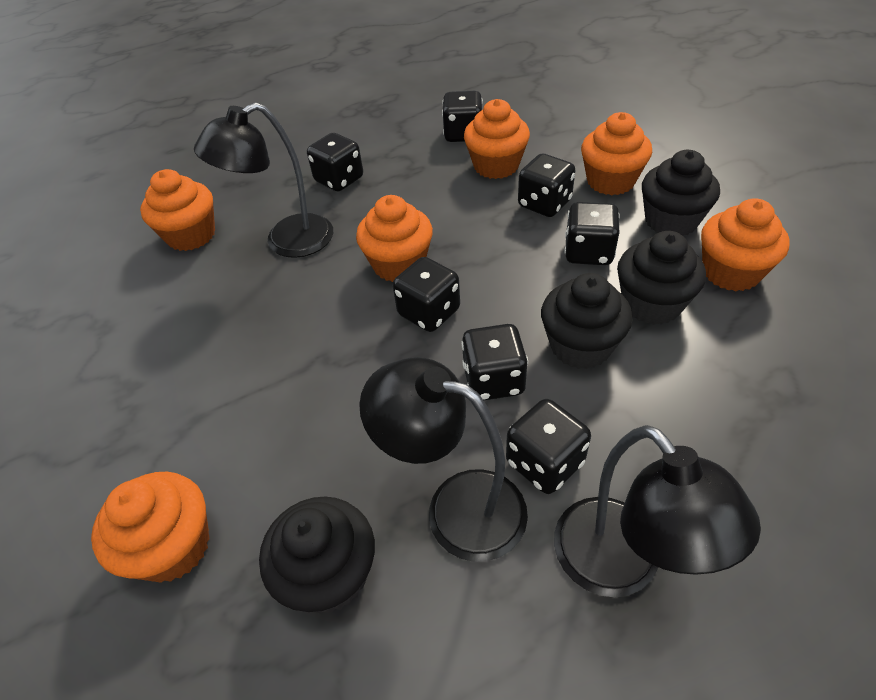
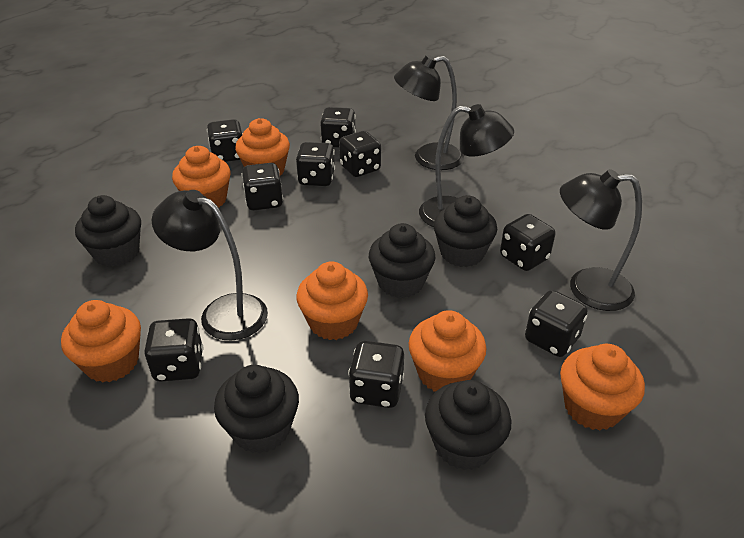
black cupcake: 4 -> 5
black dice: 7 -> 9
black lamp: 3 -> 4

